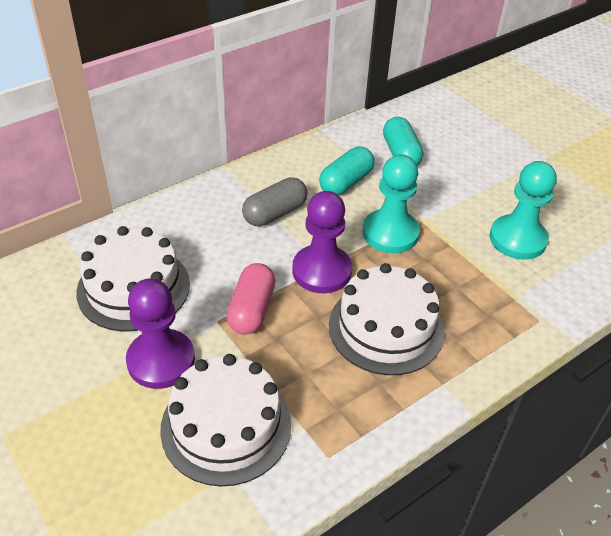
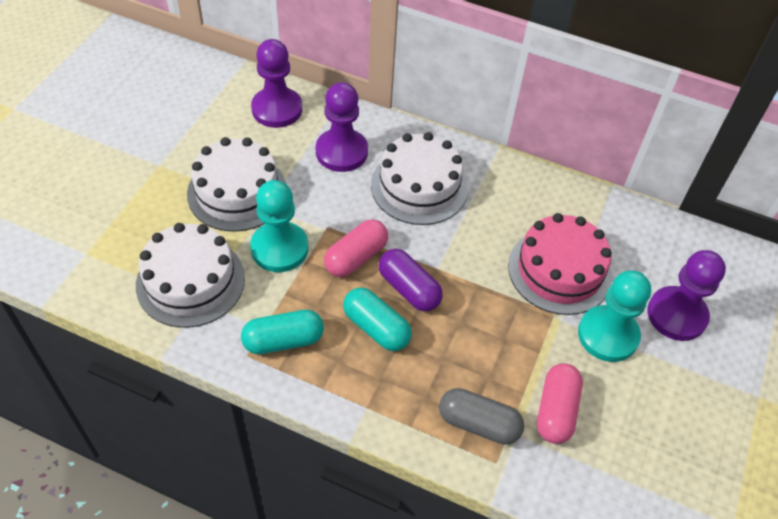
pink cake: 0 -> 1
pink capsule: 1 -> 2
purple capsule: 0 -> 1
purple pawn: 2 -> 3

